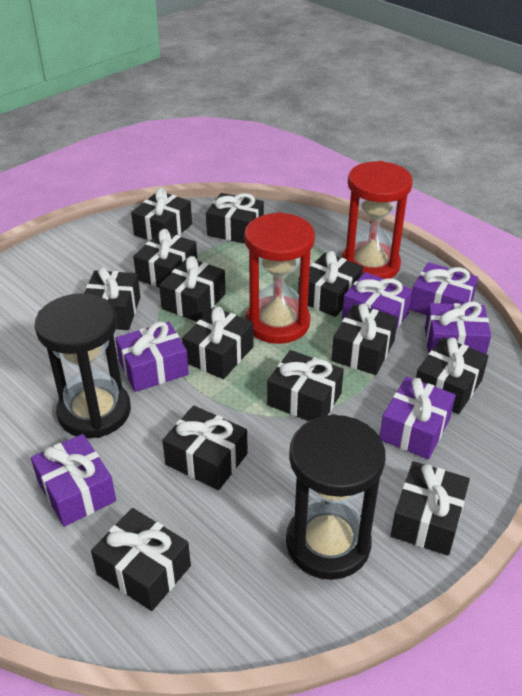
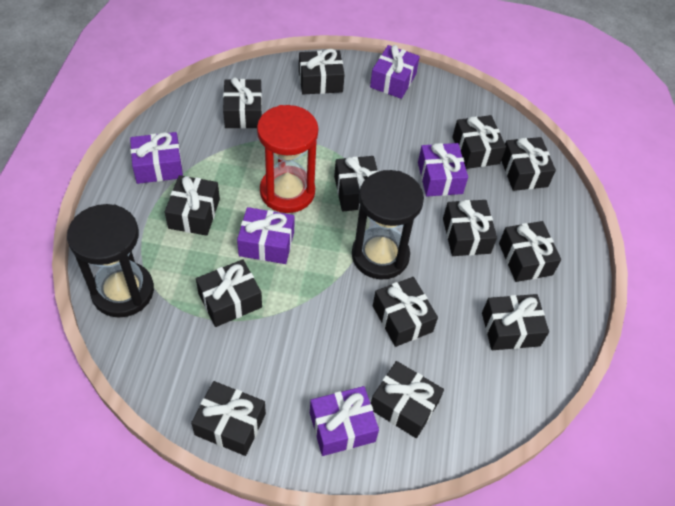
purple gift: 6 -> 5
red hourglass: 2 -> 1

